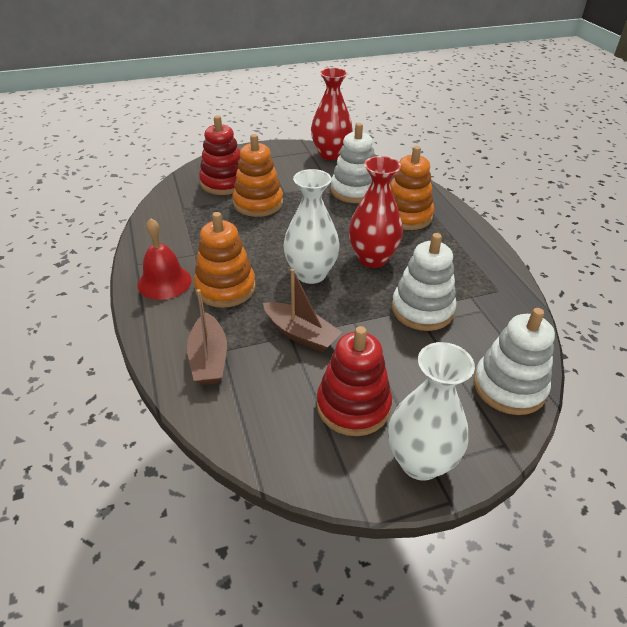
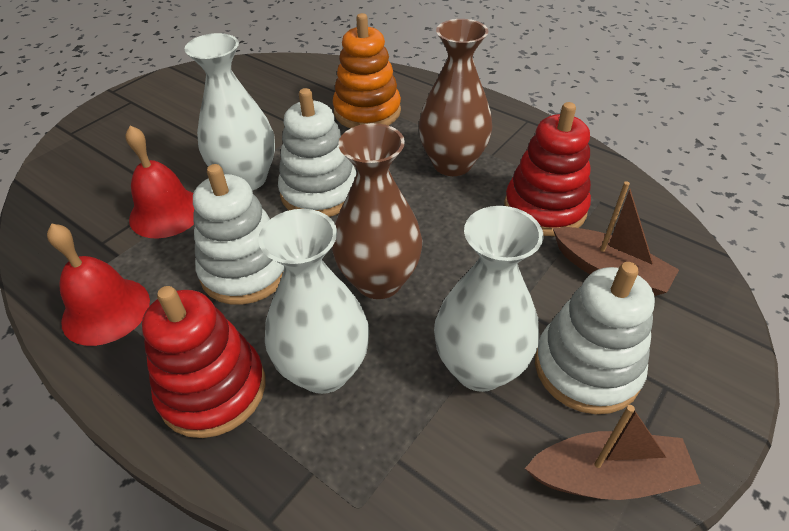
brown vase: 0 -> 2
orange stacking toy: 3 -> 1
red bell: 1 -> 2
red vase: 2 -> 0
white vase: 2 -> 3

